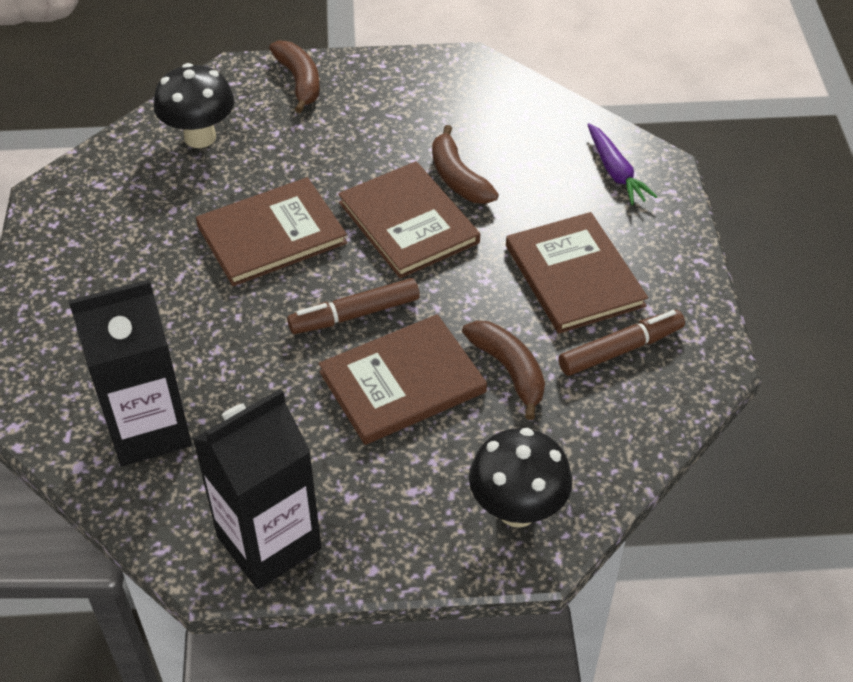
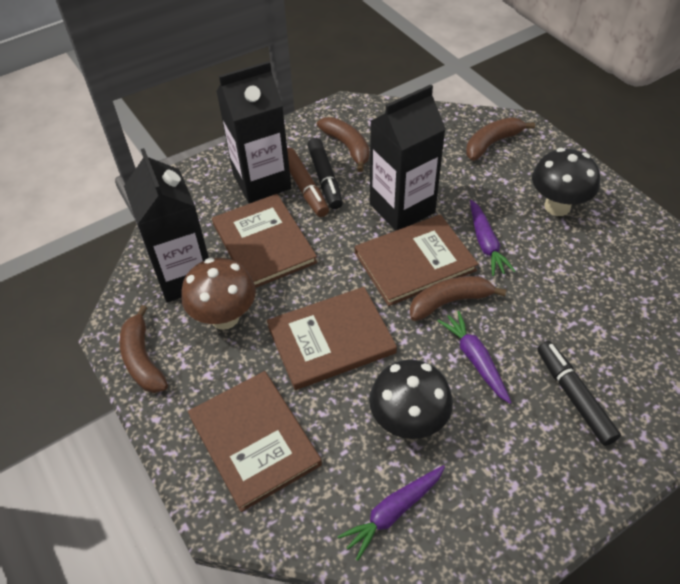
black carton: 2 -> 3
black marker: 0 -> 2
brown banana: 3 -> 4
brown marker: 2 -> 1
brown mushroom: 0 -> 1
purple carrot: 1 -> 3

